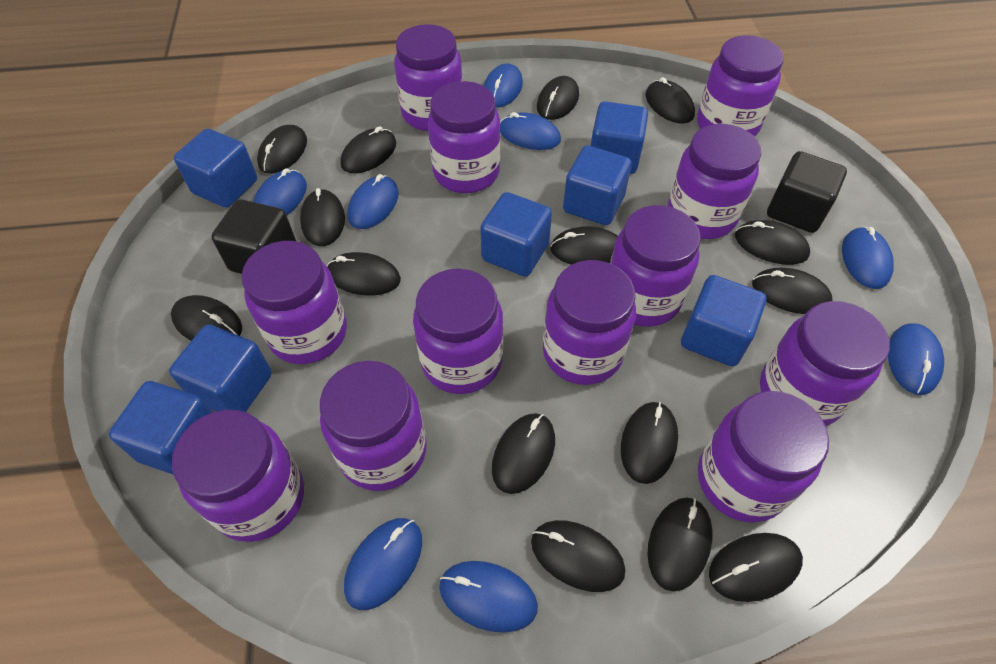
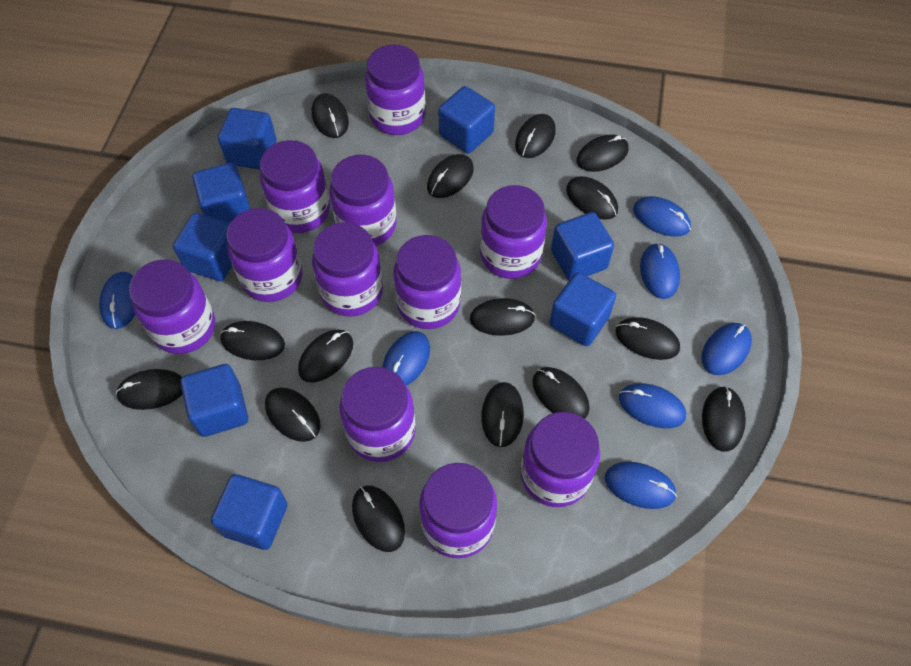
black cube: 2 -> 0
blue cube: 7 -> 8
blue mouse: 8 -> 7
purple jar: 12 -> 11

